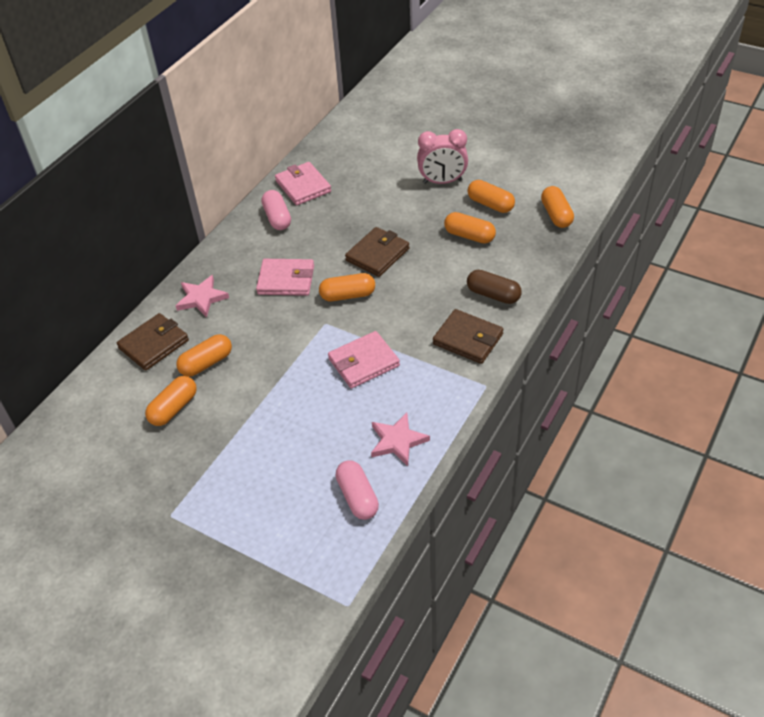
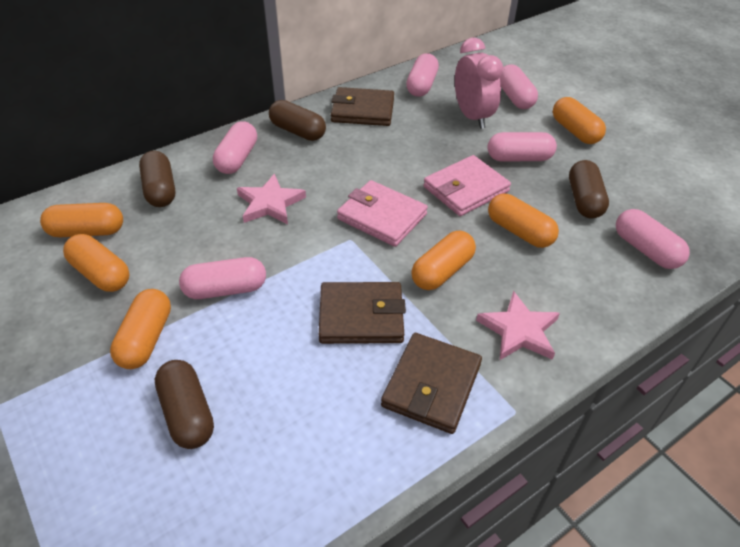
brown capsule: 1 -> 4
pink capsule: 2 -> 6
pink wallet: 3 -> 2

